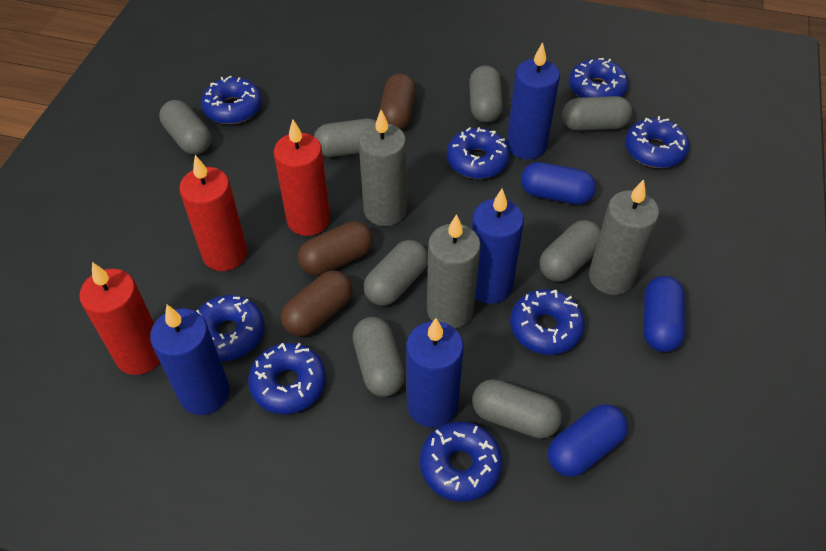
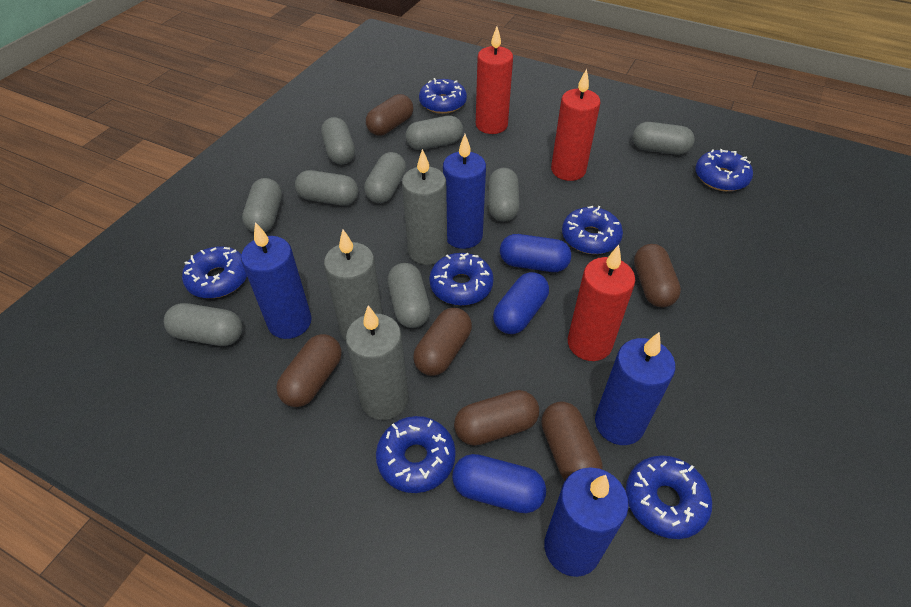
blue donut: 8 -> 7
brown capsule: 3 -> 6
grey capsule: 8 -> 9

